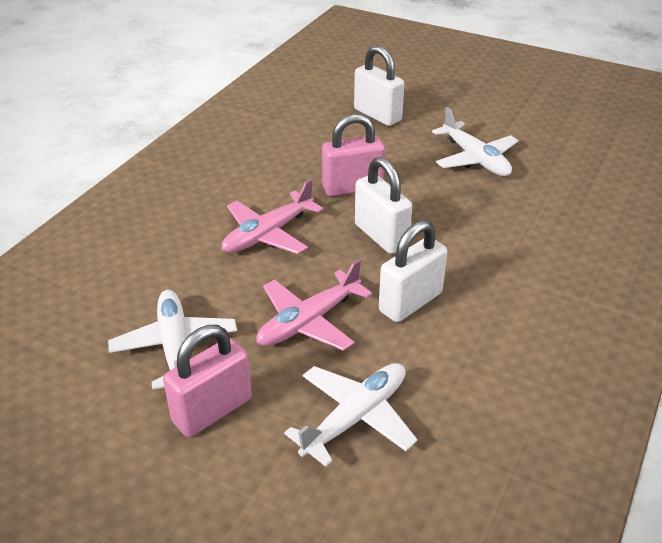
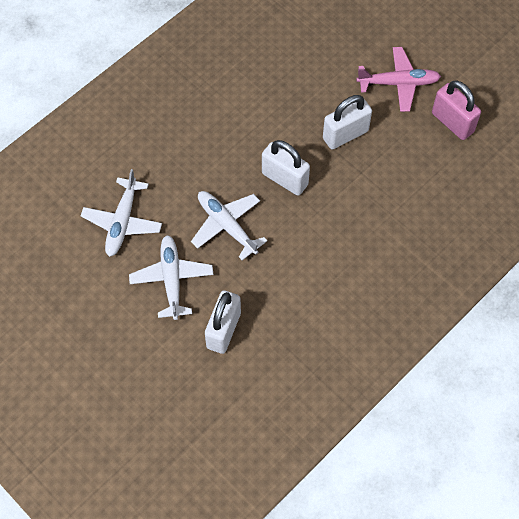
pink padlock: 2 -> 1
pink plane: 2 -> 1

